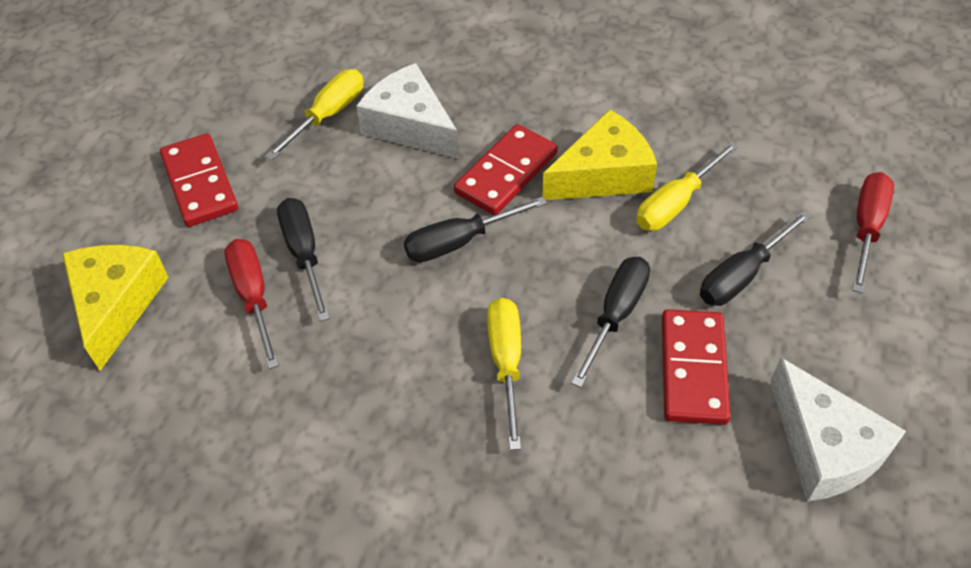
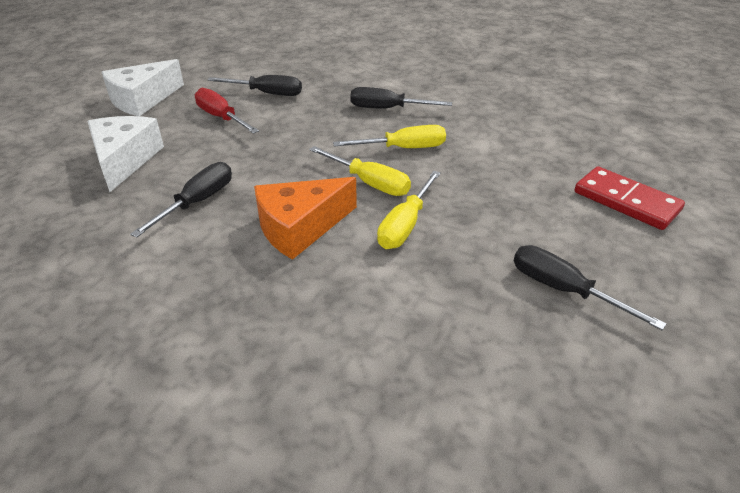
orange cheese: 0 -> 1
red domino: 3 -> 1
red screwdriver: 2 -> 1
yellow cheese: 2 -> 0

